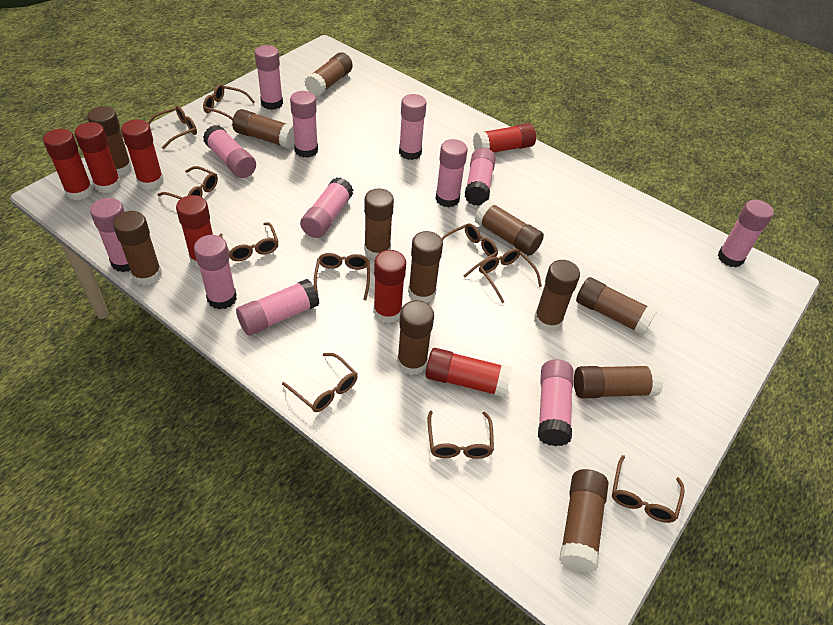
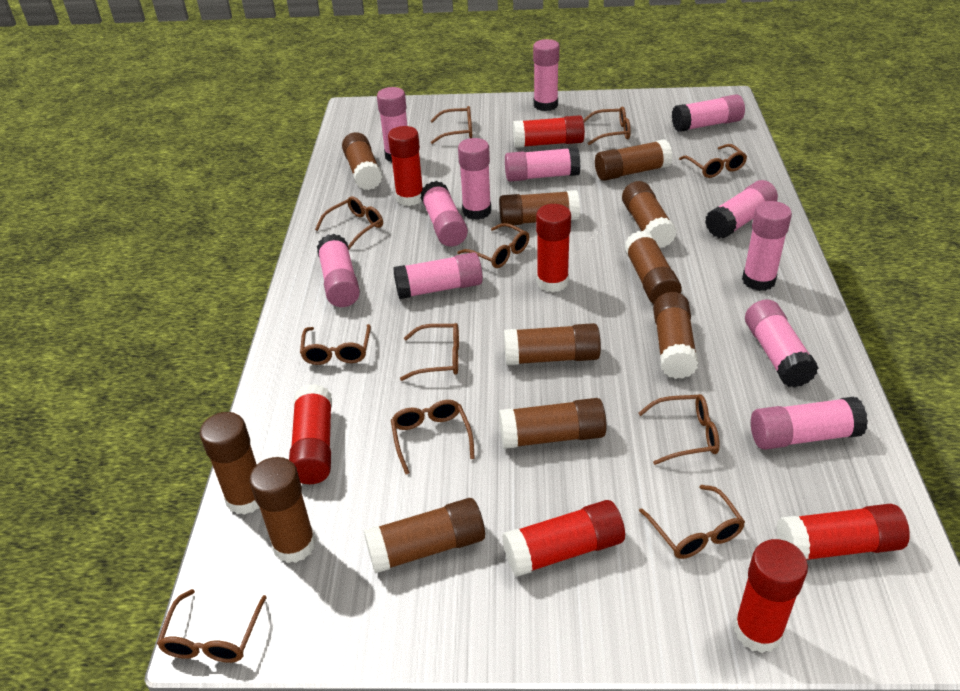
brown glasses: 10 -> 11
brown glue stick: 12 -> 11

